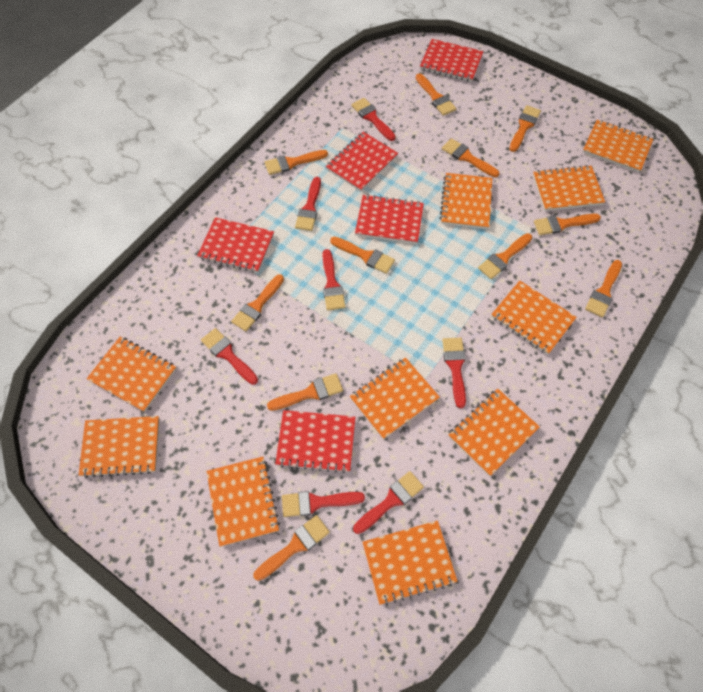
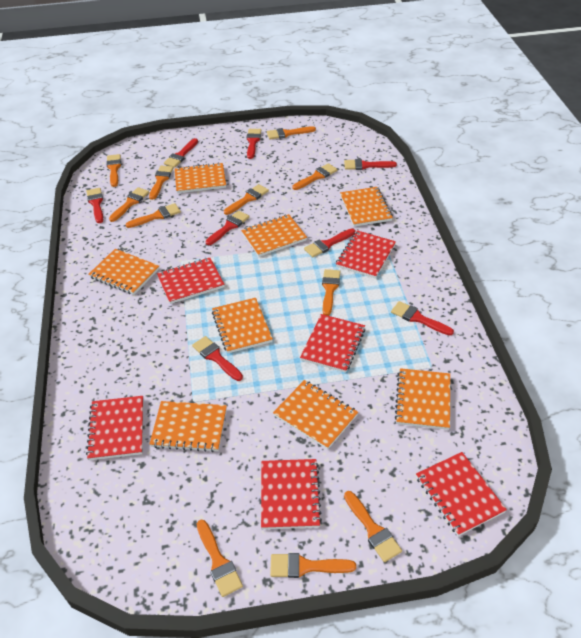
orange notebook: 10 -> 8
red brush: 7 -> 8
red notebook: 5 -> 6

